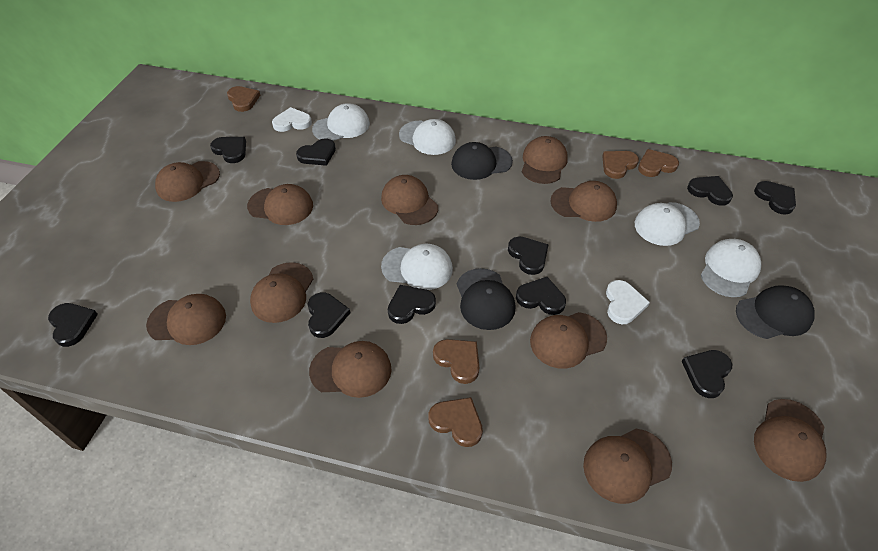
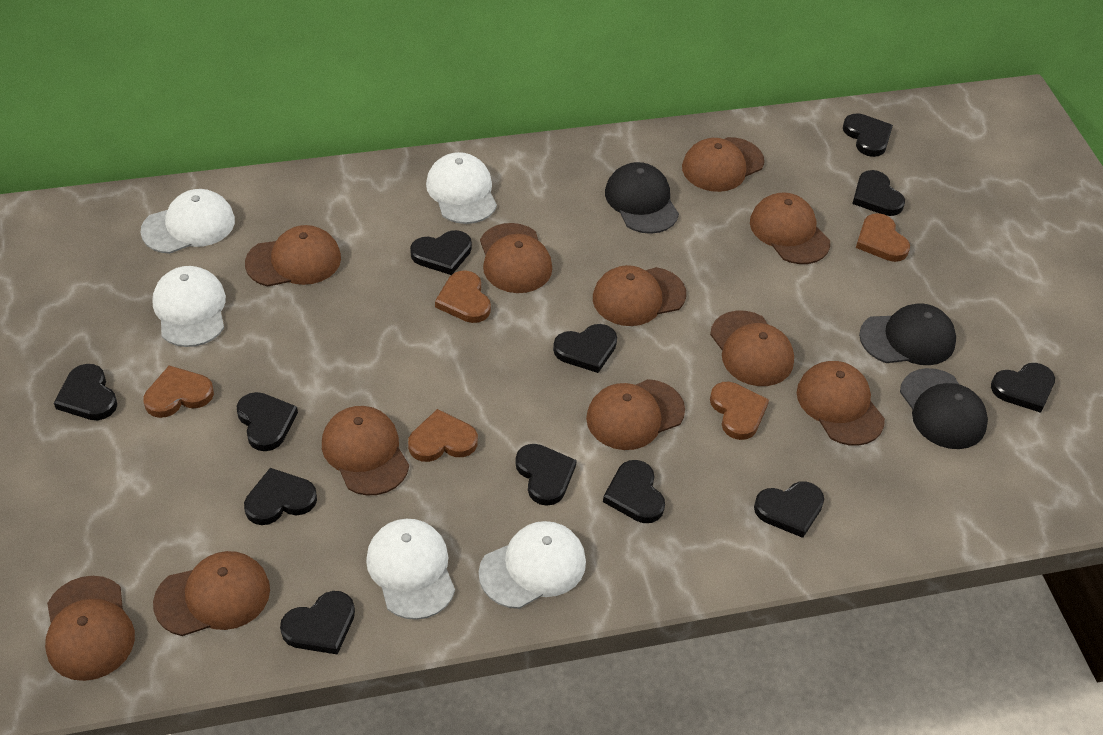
black heart: 10 -> 12
white heart: 2 -> 0

